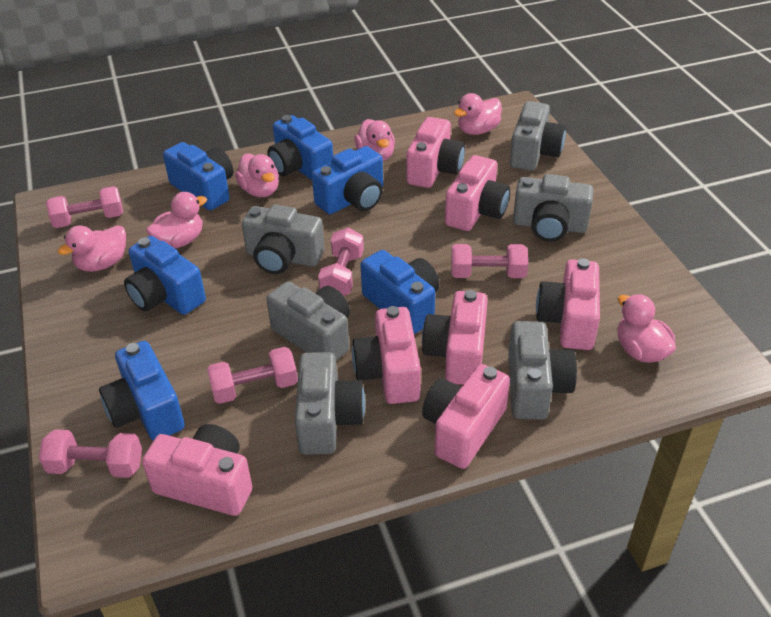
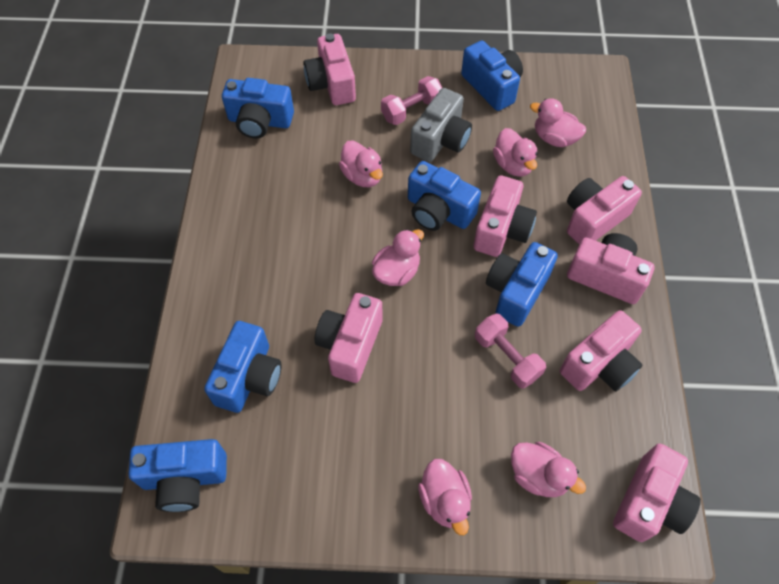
grey camera: 6 -> 1
pink dumbbell: 5 -> 2

